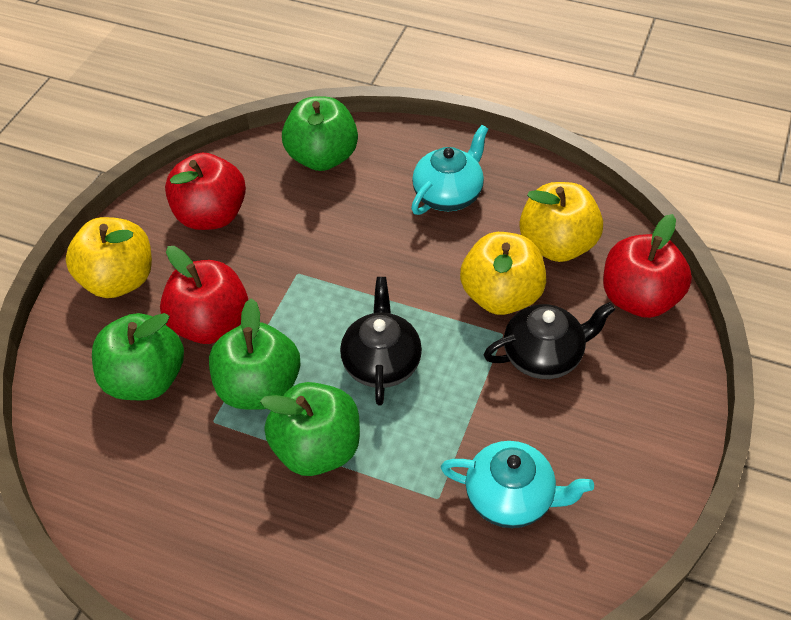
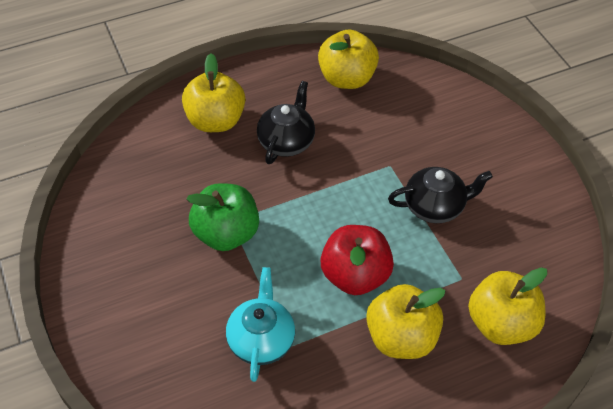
green apple: 4 -> 1
red apple: 3 -> 1
turquoise teapot: 2 -> 1
yellow apple: 3 -> 4

